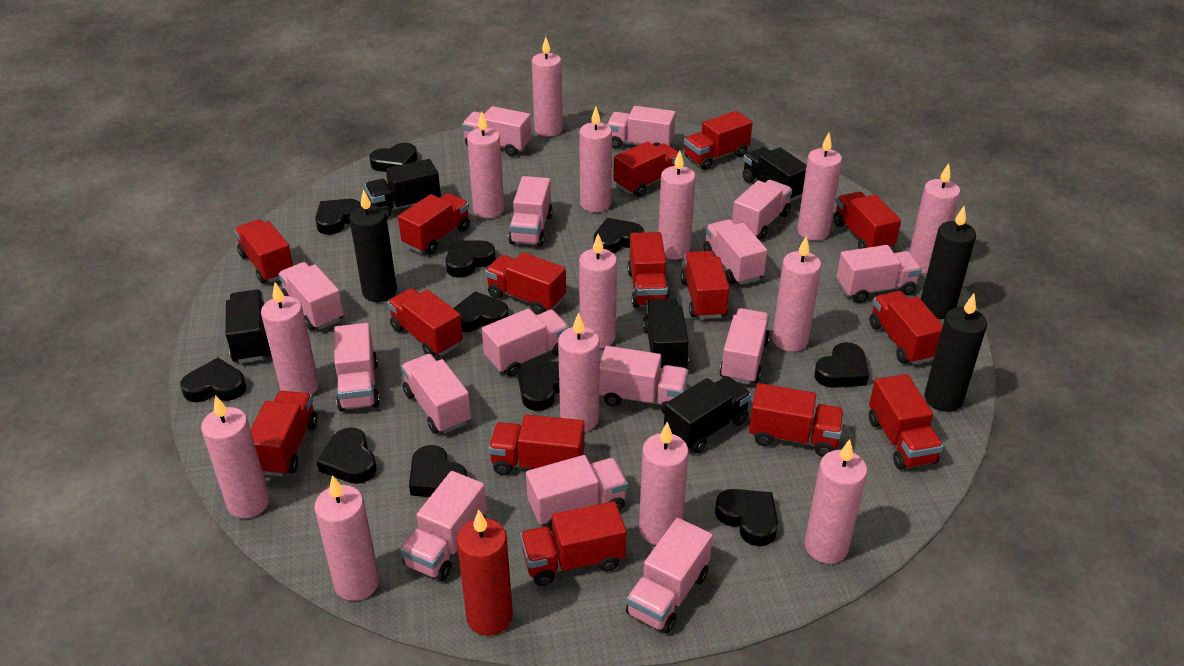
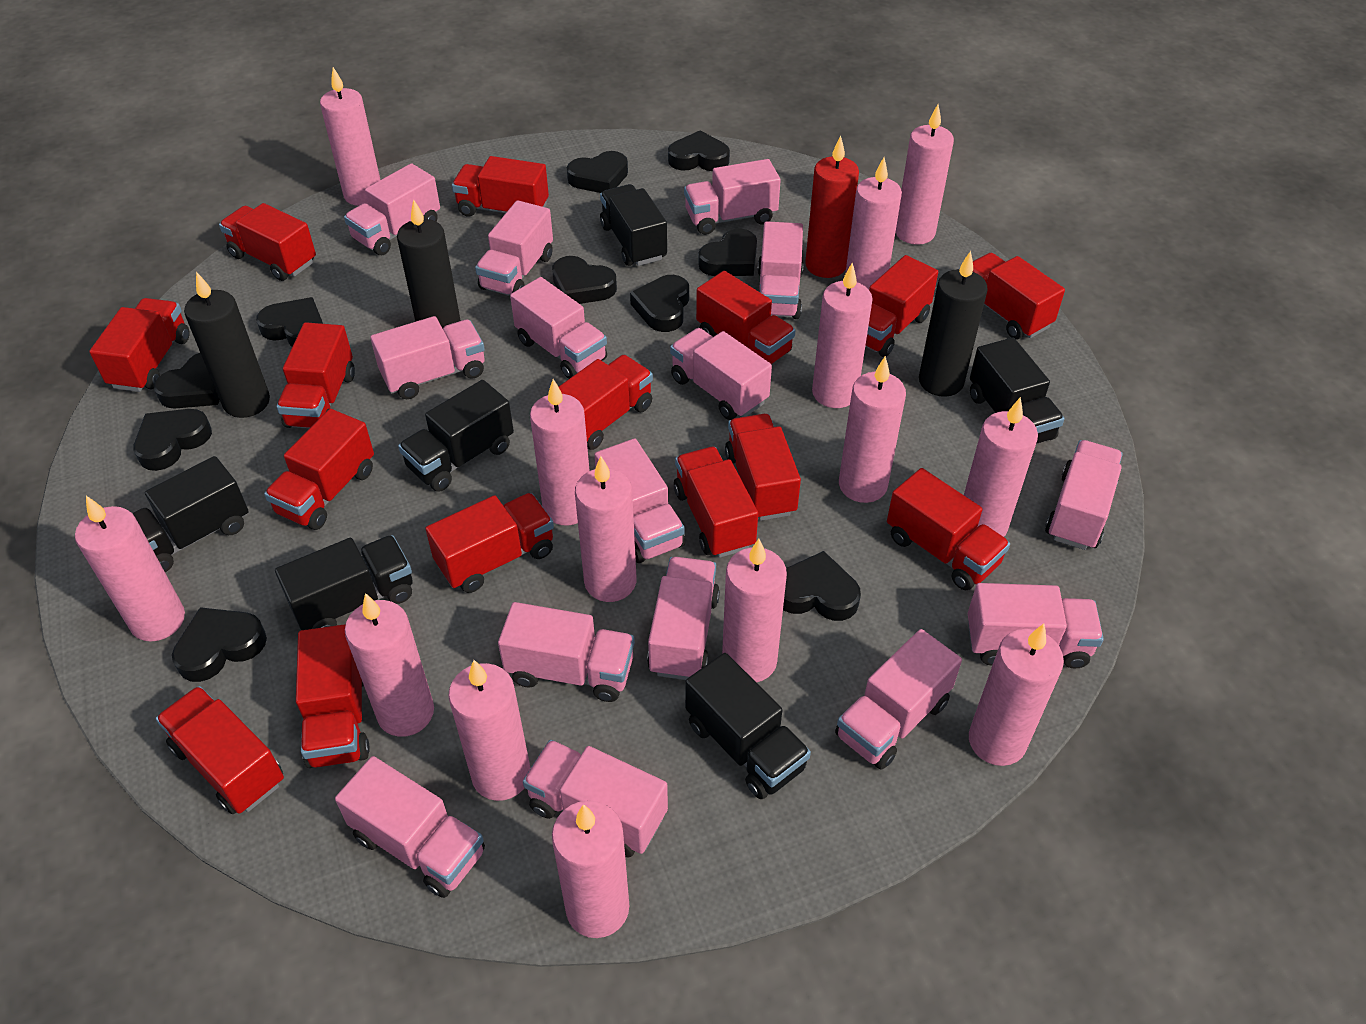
black heart: 11 -> 10
black truck: 5 -> 6

